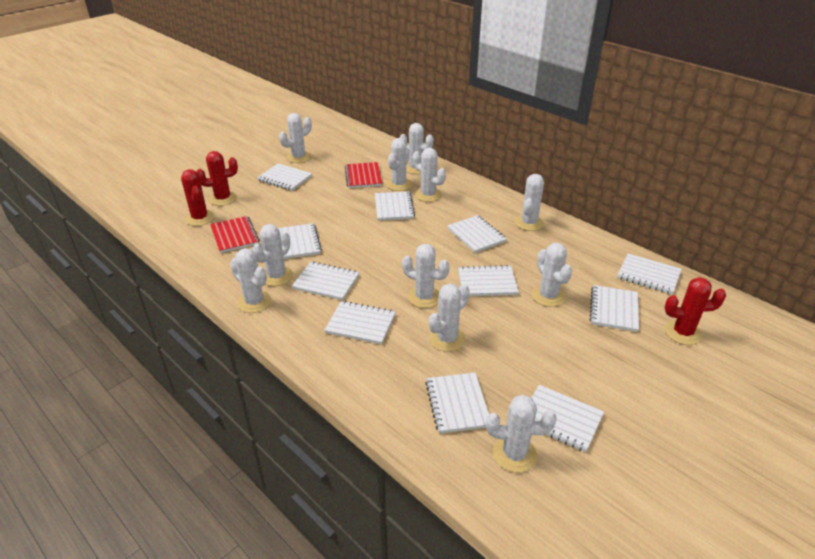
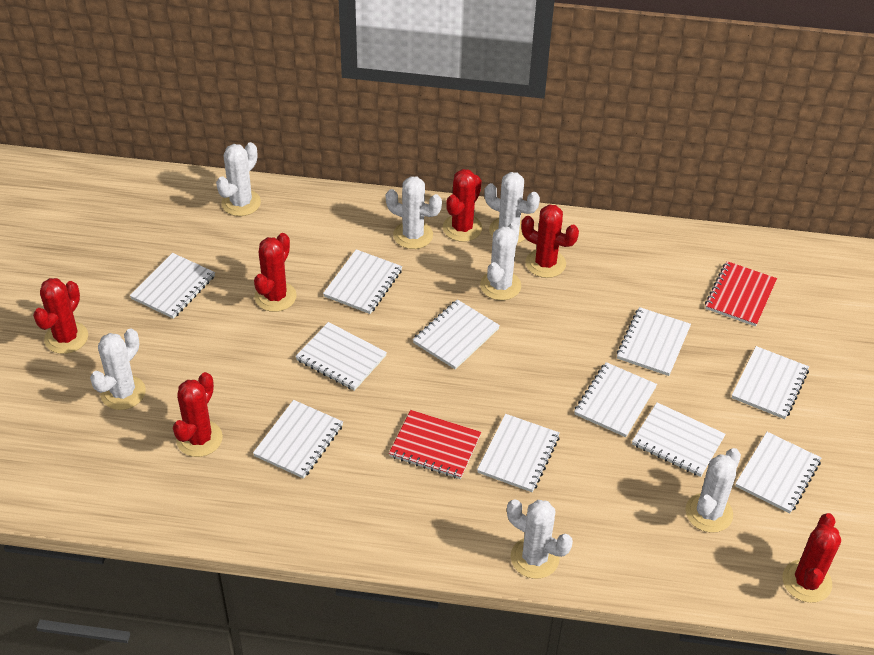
red cactus: 3 -> 6
white cactus: 11 -> 7

